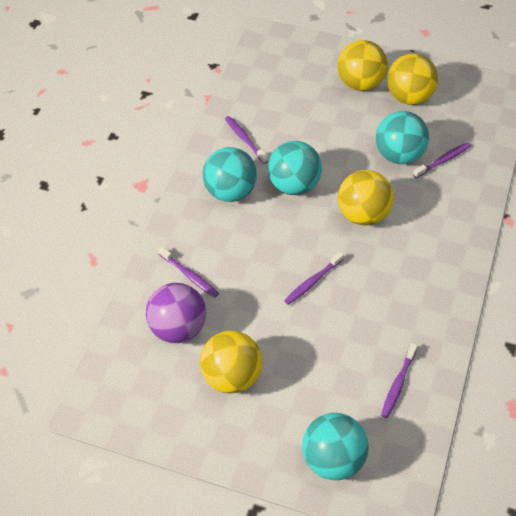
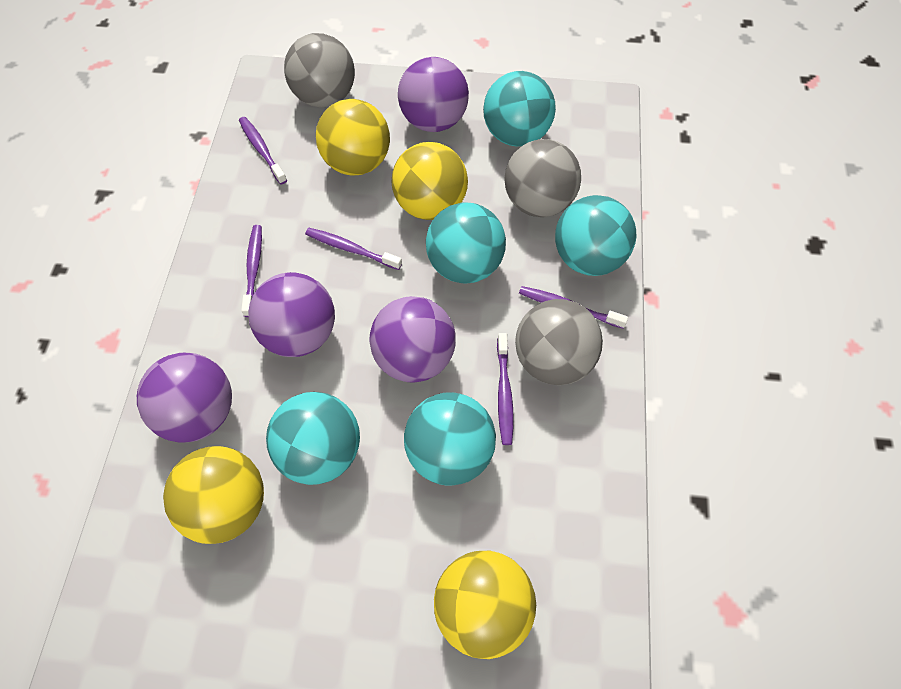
grey ball: 0 -> 3
purple ball: 1 -> 4
turquoise ball: 4 -> 5

